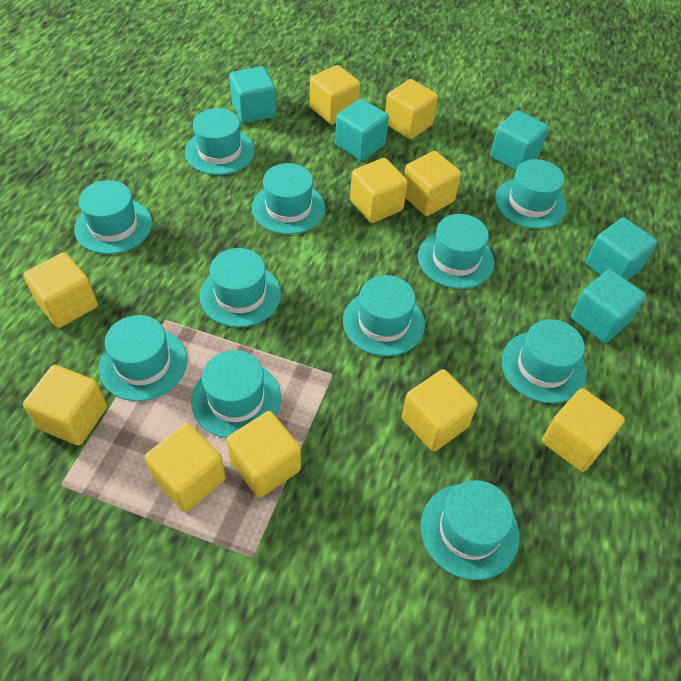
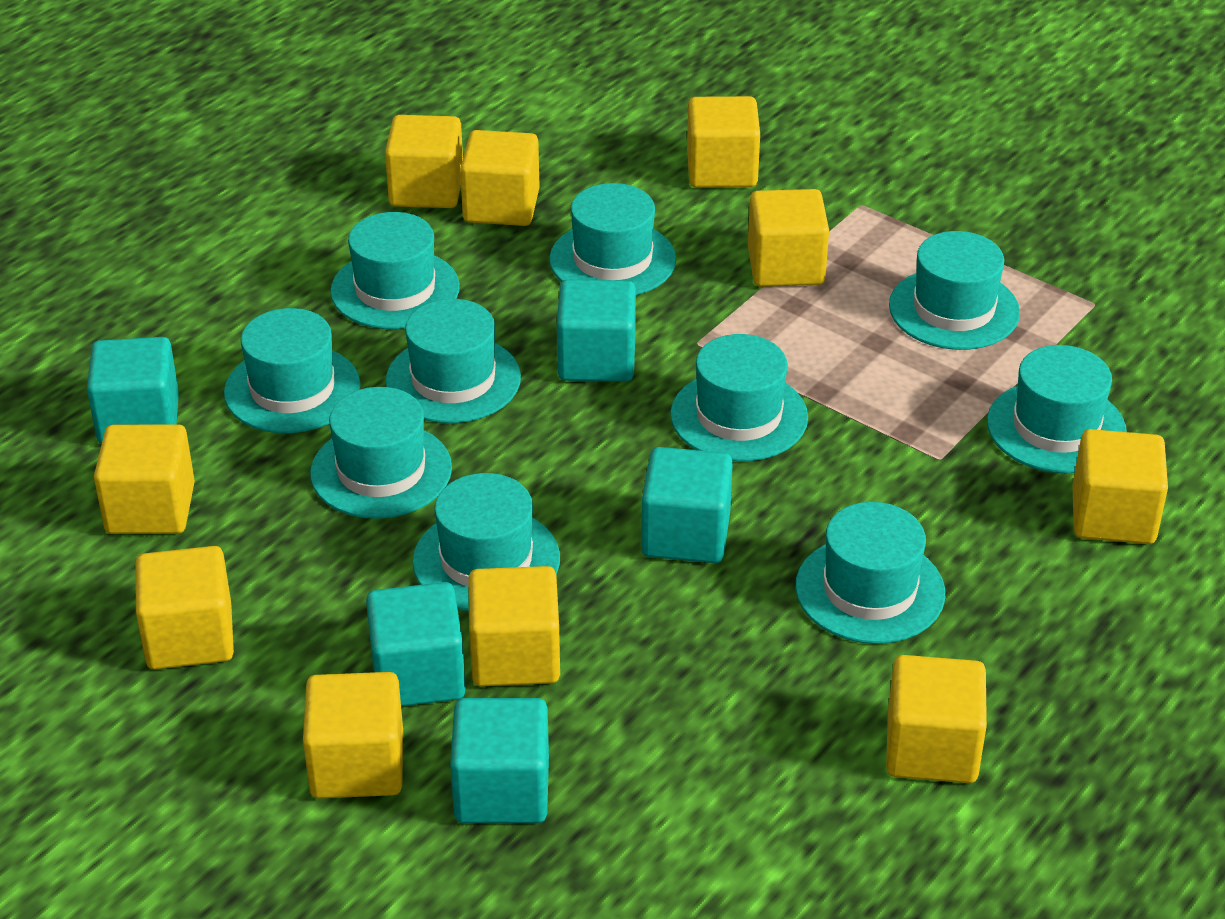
turquoise hat: 11 -> 10

